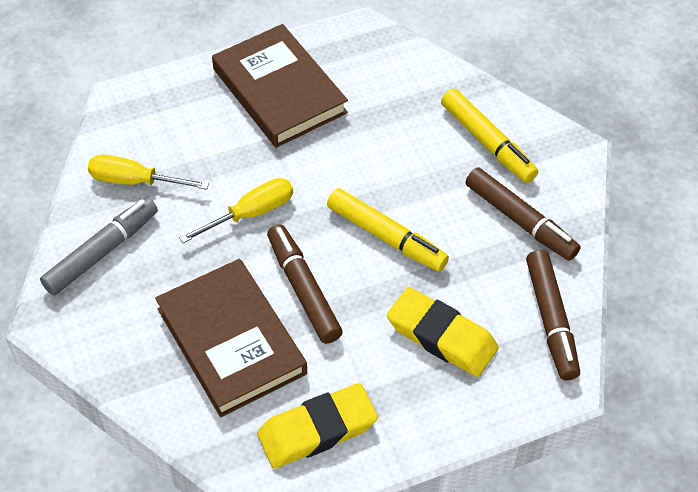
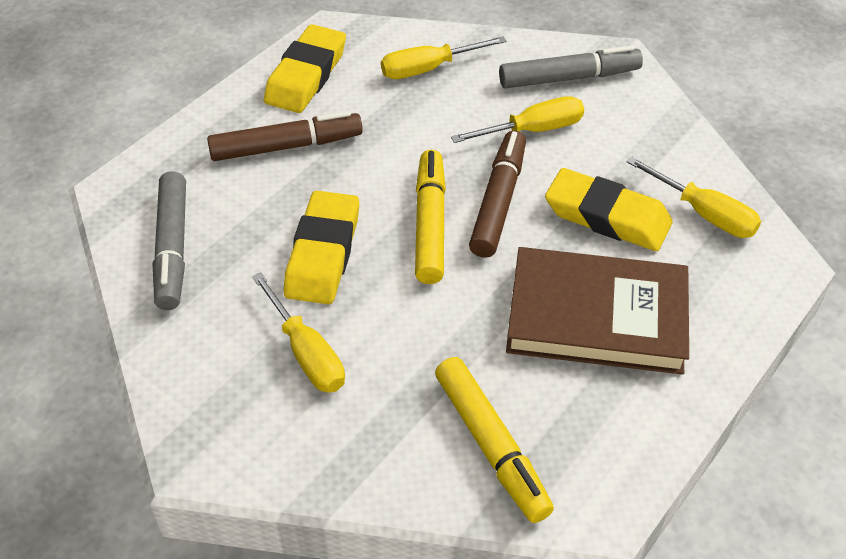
brown book: 2 -> 1
brown marker: 3 -> 2
grey marker: 1 -> 2
yellow eraser: 2 -> 3
yellow screwdriver: 2 -> 4

